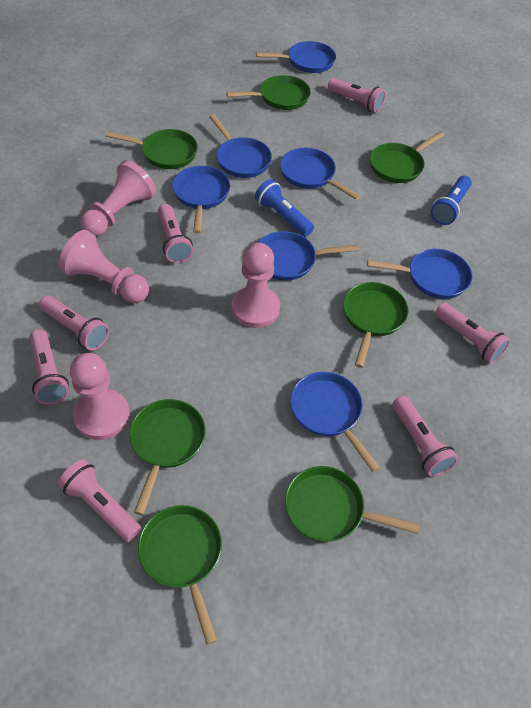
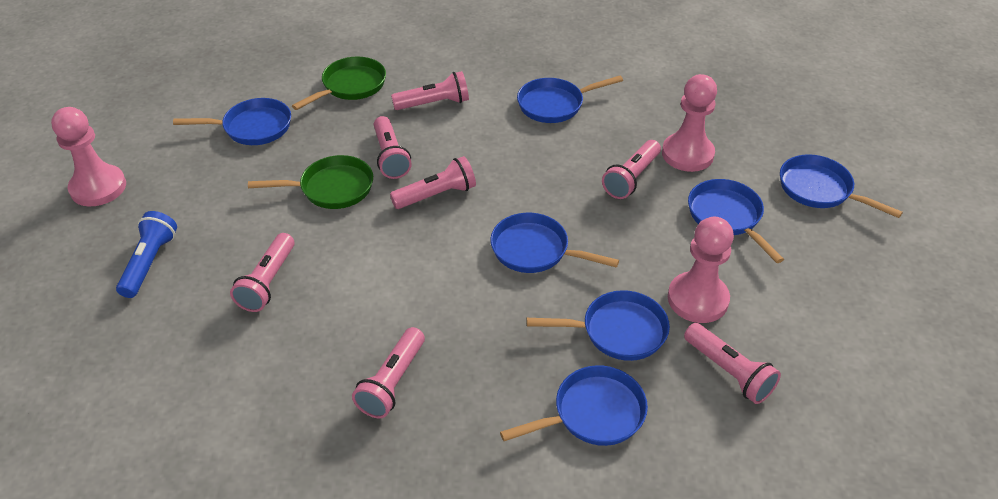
blue flashlight: 2 -> 1
green pan: 7 -> 2
pink pawn: 4 -> 3

